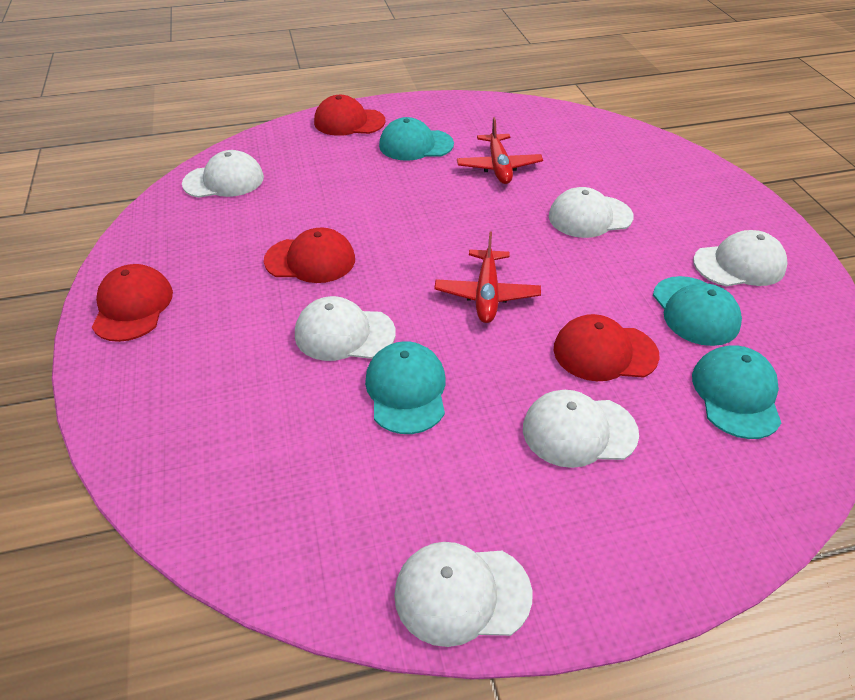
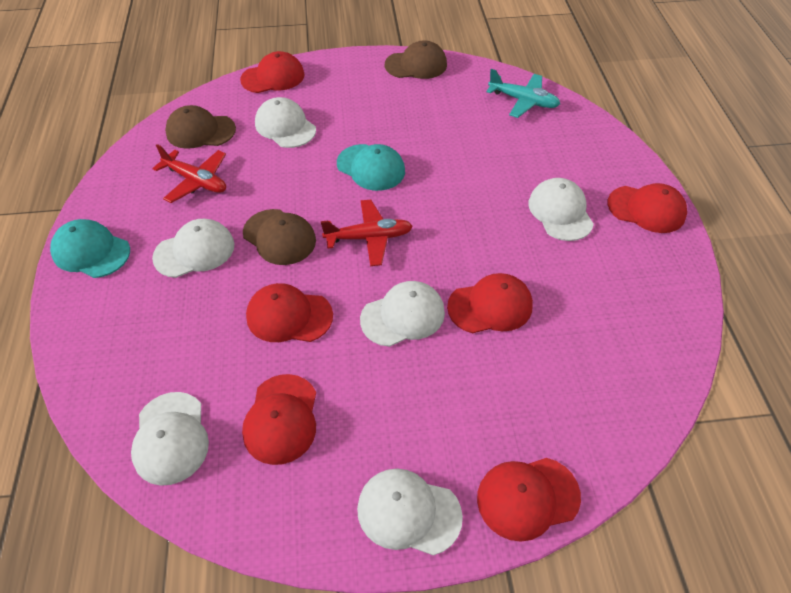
brown cap: 0 -> 3
red cap: 4 -> 6
turquoise cap: 4 -> 2
turquoise plane: 0 -> 1

